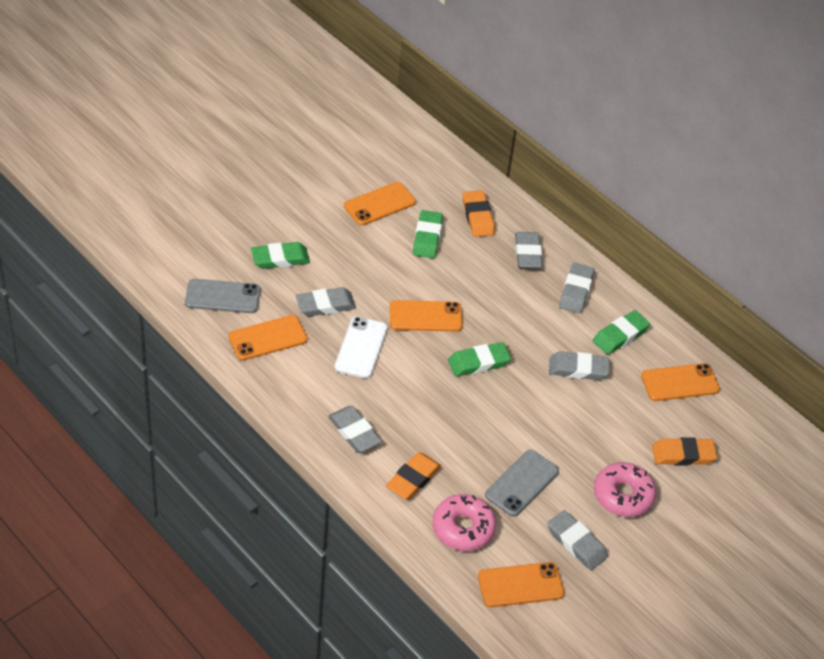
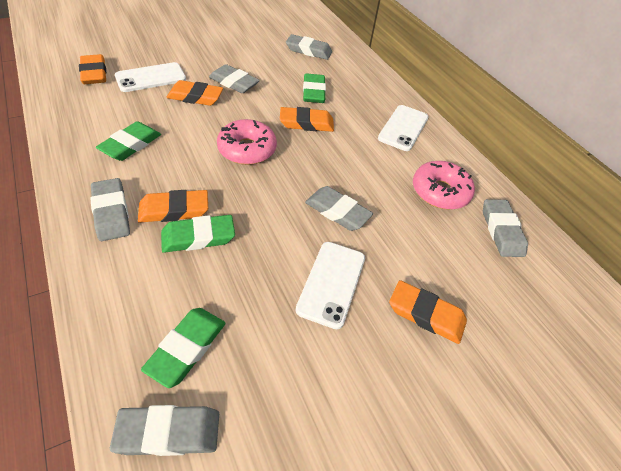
grey phone: 2 -> 0
orange eraser: 3 -> 5
orange phone: 5 -> 0
white phone: 1 -> 3

